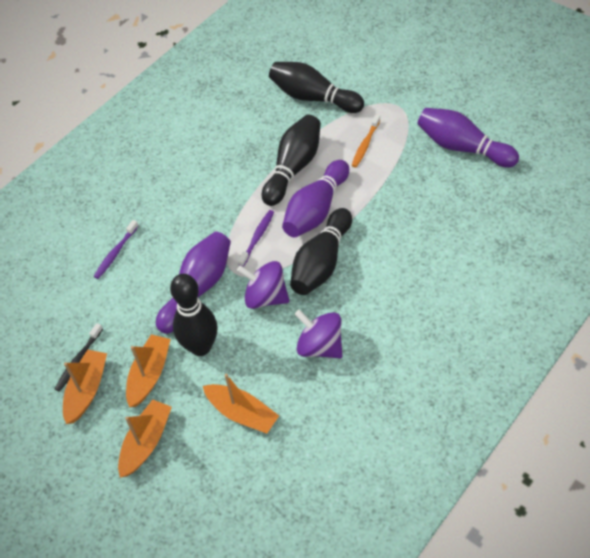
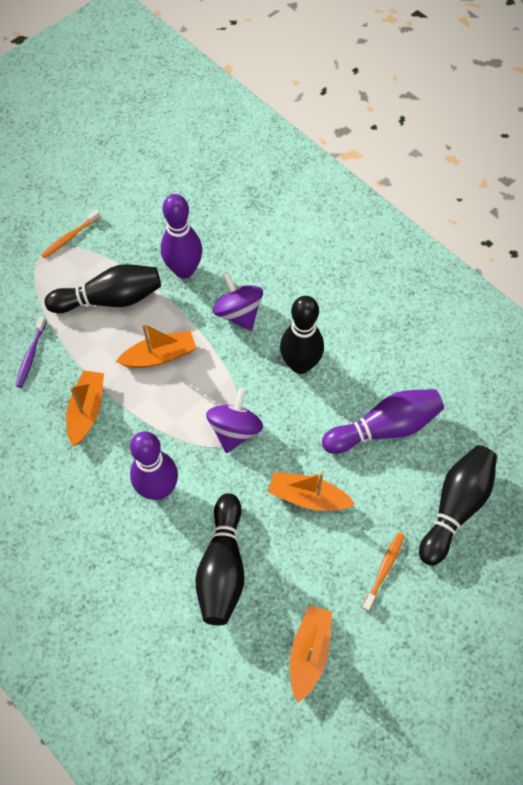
black toothbrush: 1 -> 0
orange toothbrush: 1 -> 2
purple toothbrush: 2 -> 1

